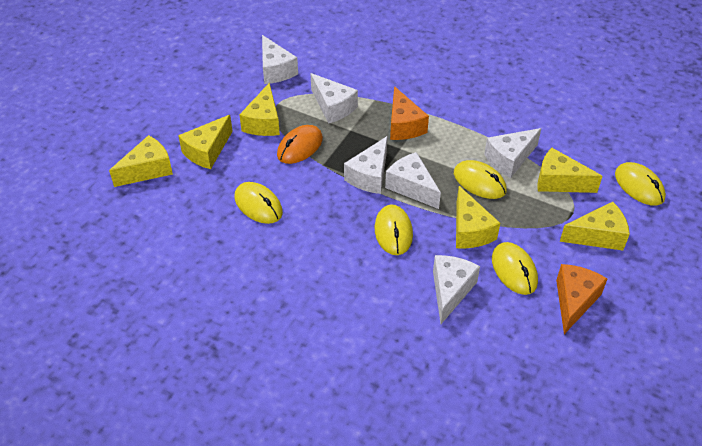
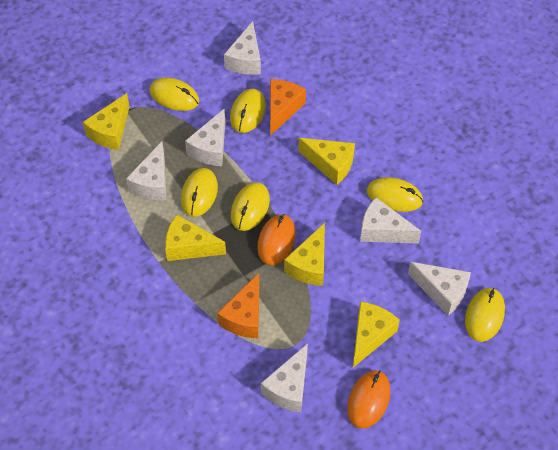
orange mouse: 1 -> 2
yellow cheese: 6 -> 5
yellow mouse: 5 -> 6

